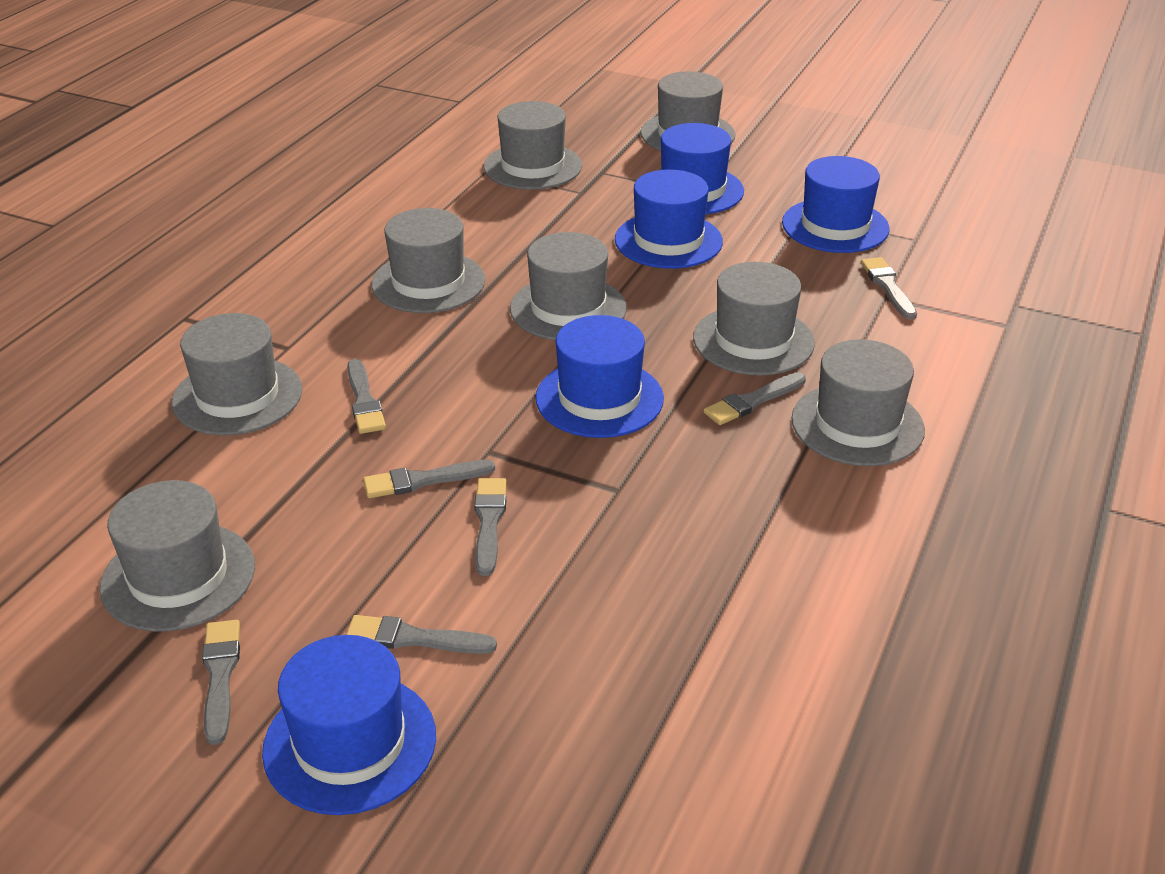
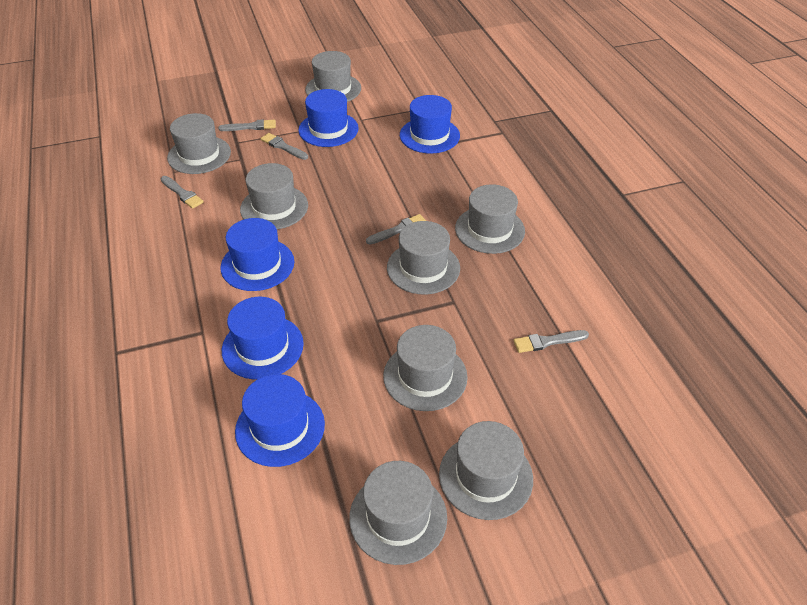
grey brush: 7 -> 5

